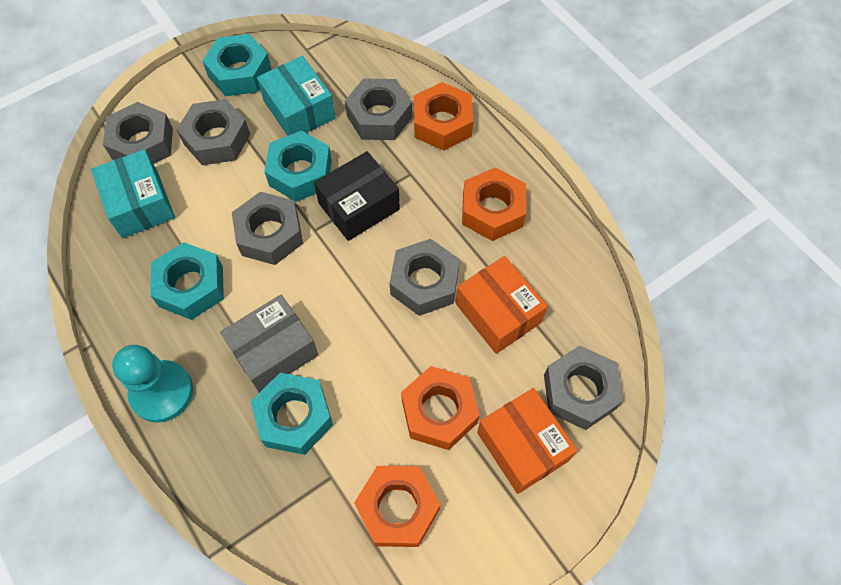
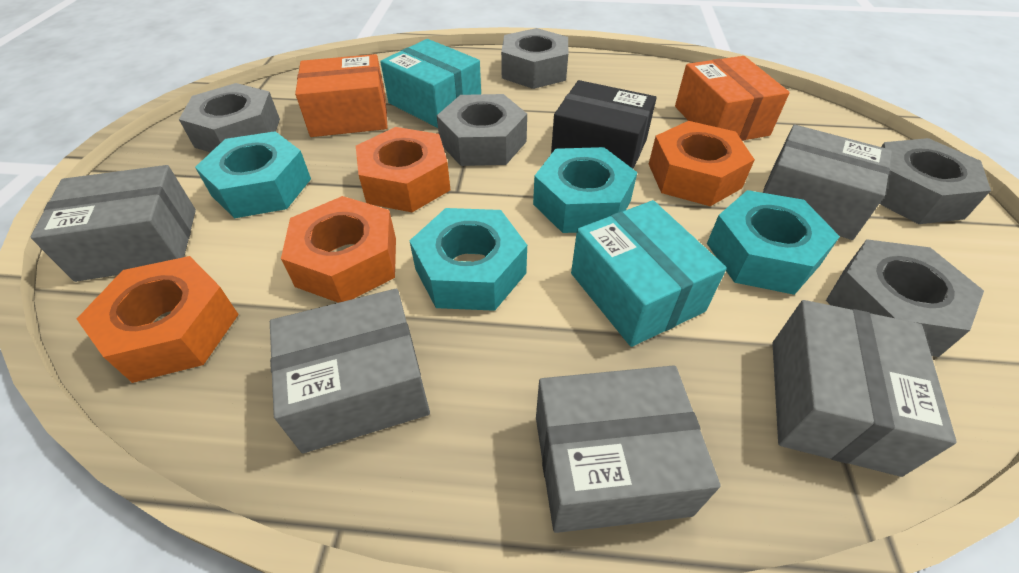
grey box: 1 -> 5
grey nut: 6 -> 5
turquoise pawn: 1 -> 0

